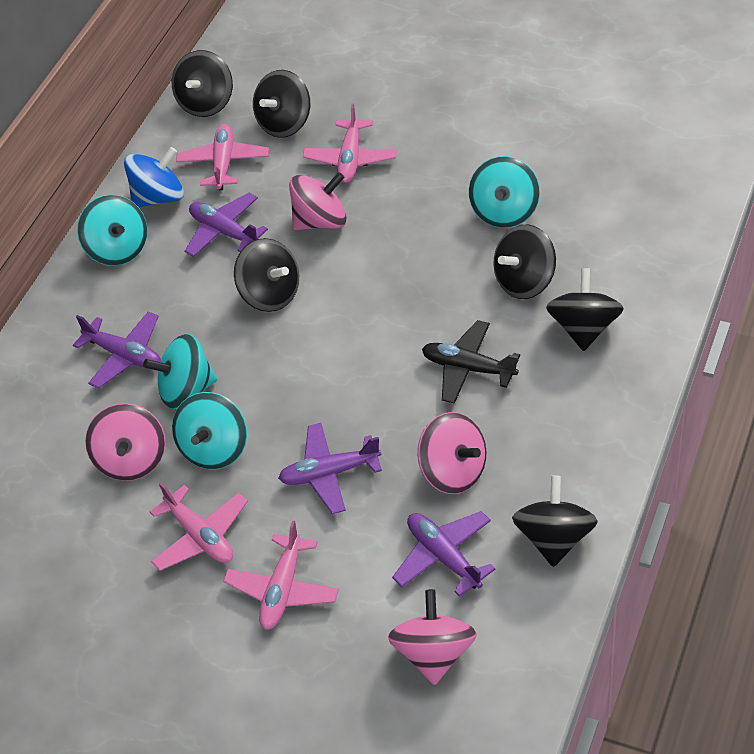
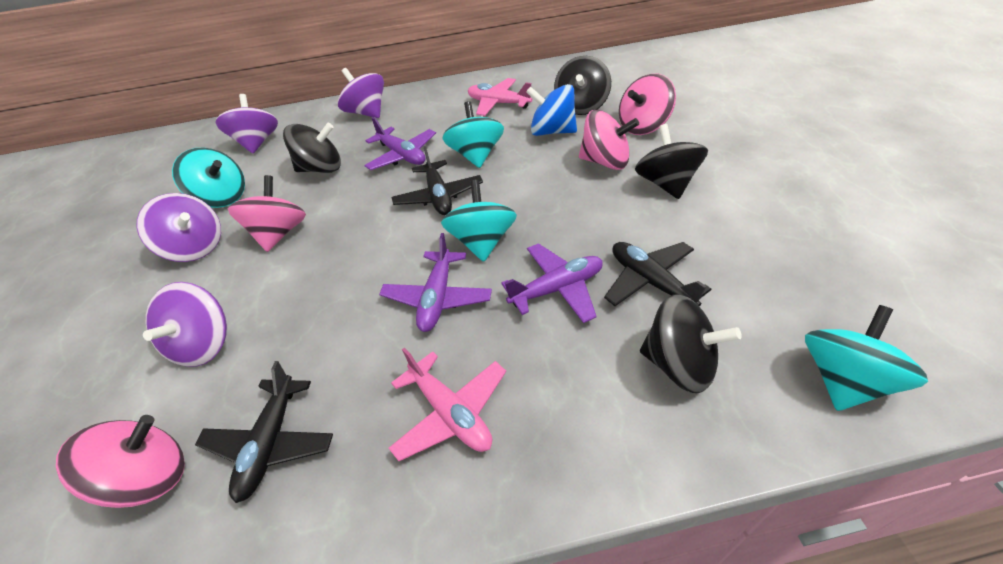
black plane: 1 -> 3
black spinning top: 6 -> 4
pink plane: 4 -> 2
purple plane: 4 -> 3
purple spinning top: 0 -> 4

